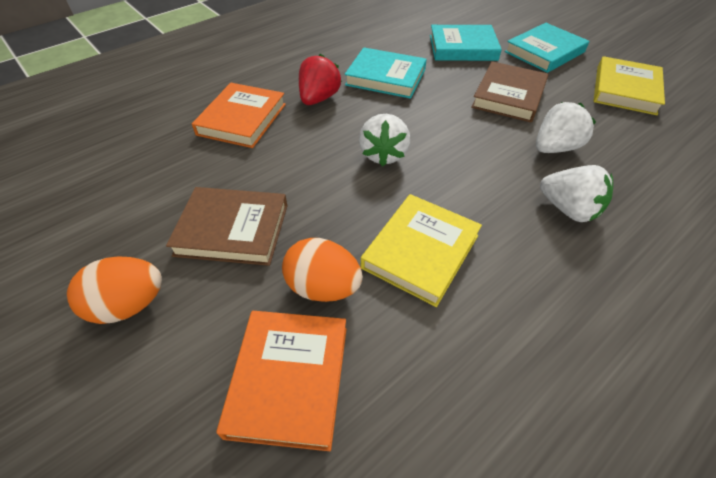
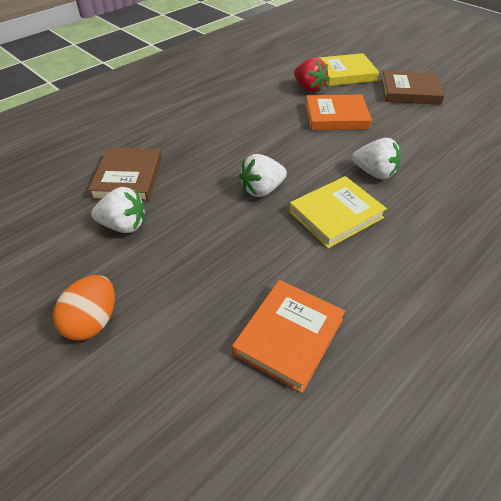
orange egg: 2 -> 1
turquoise book: 3 -> 0

